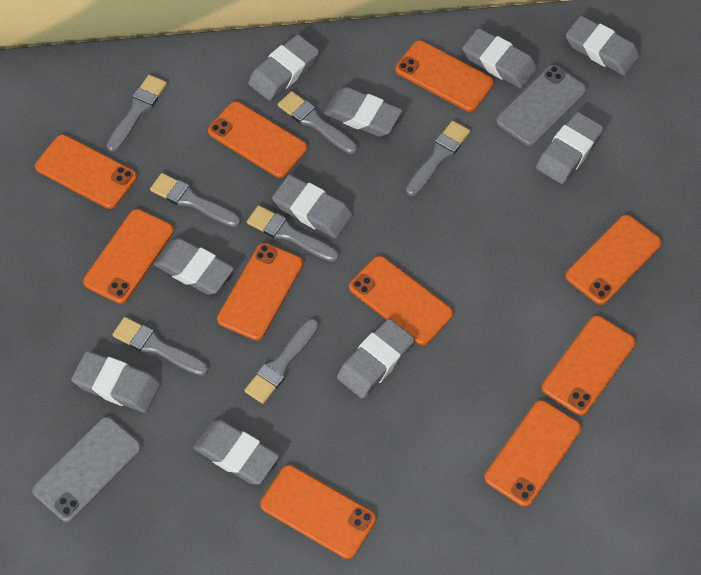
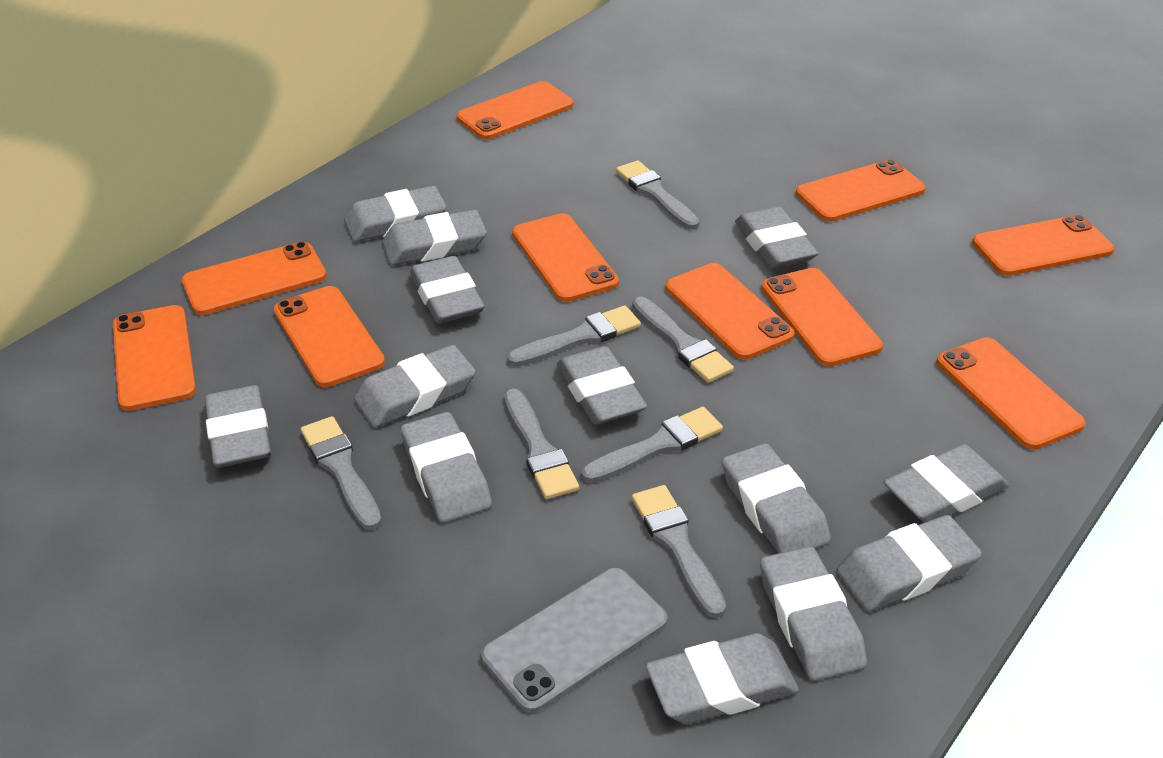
grey eraser: 10 -> 13
grey phone: 2 -> 1

